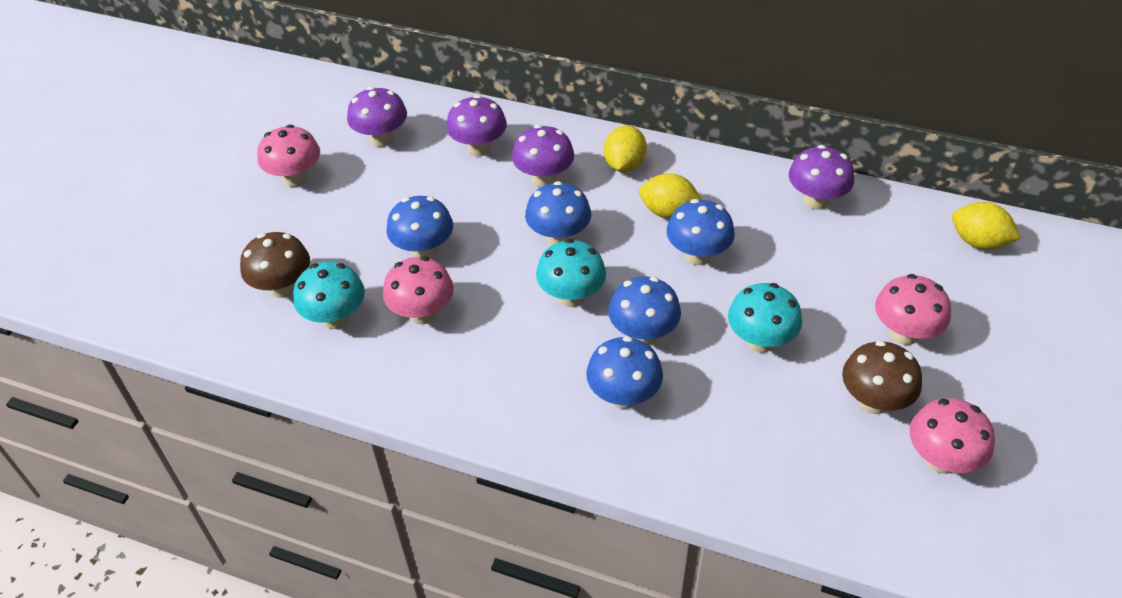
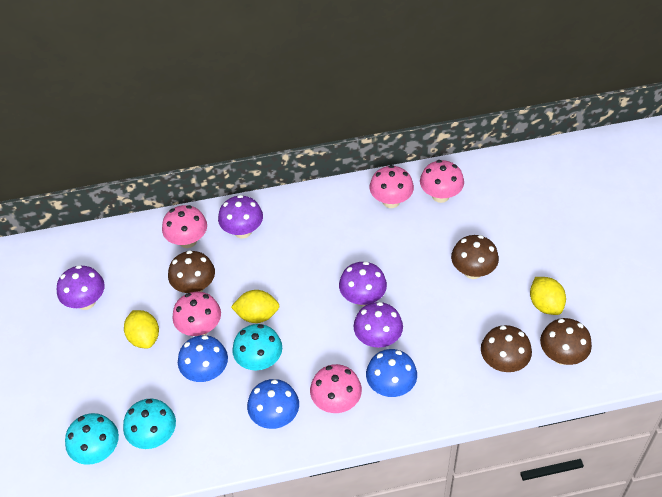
blue mushroom: 5 -> 3
brown mushroom: 2 -> 4
pink mushroom: 4 -> 5

